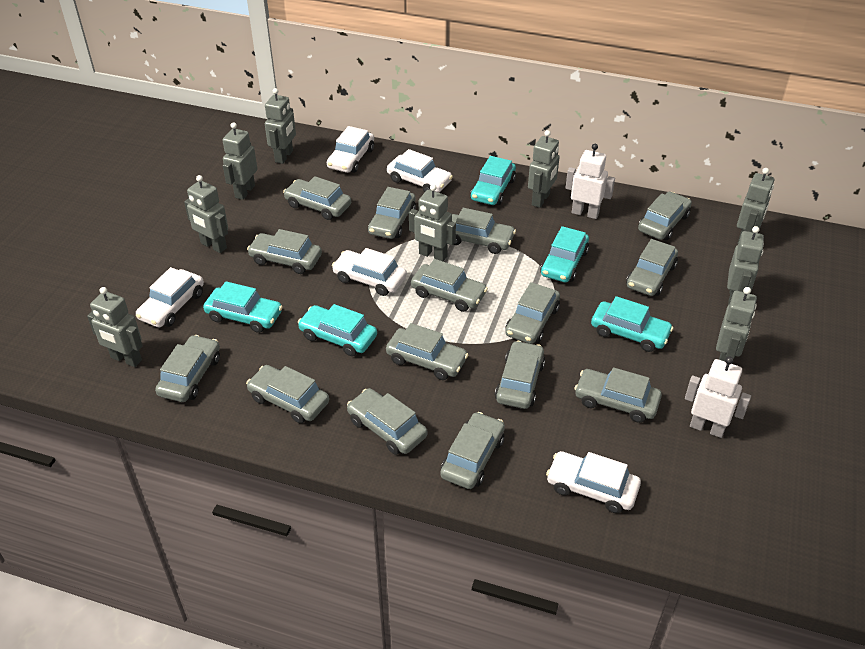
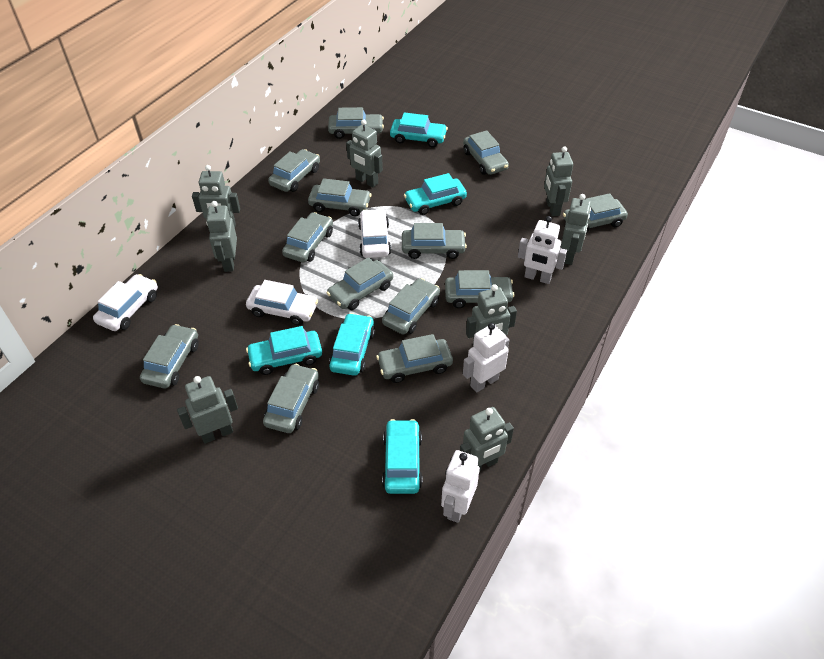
grey car: 15 -> 13
grey robot: 9 -> 8
white car: 5 -> 3
white robot: 2 -> 3

